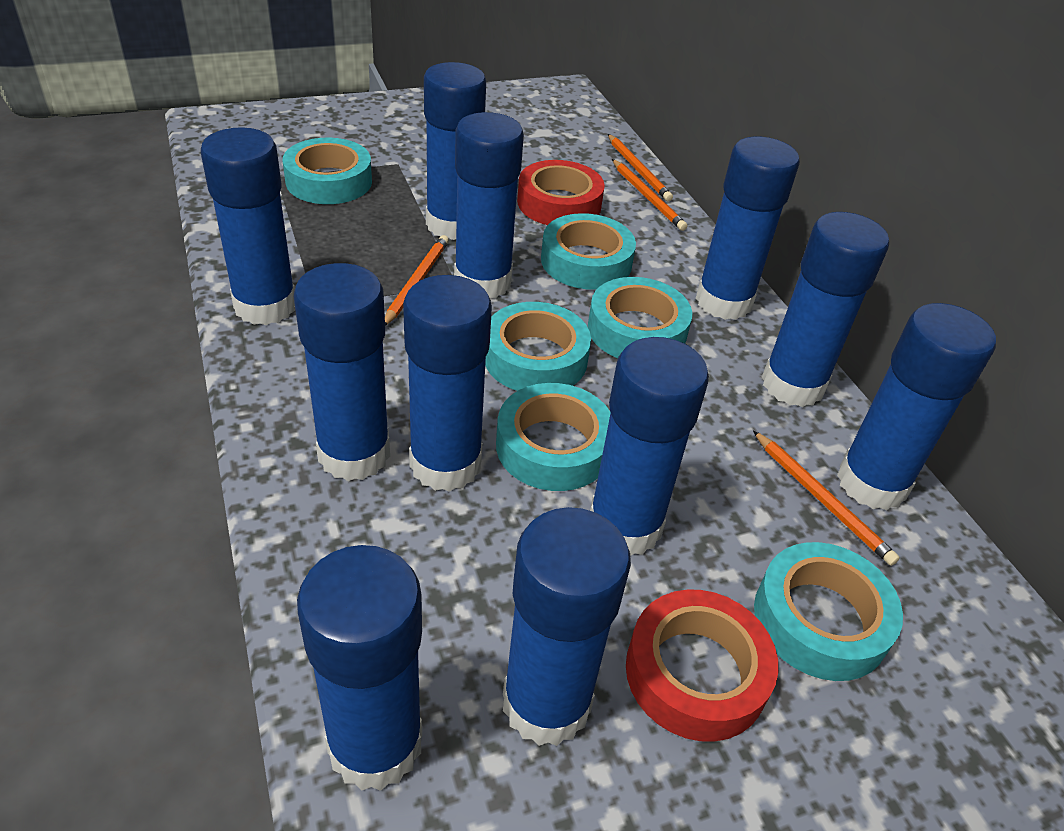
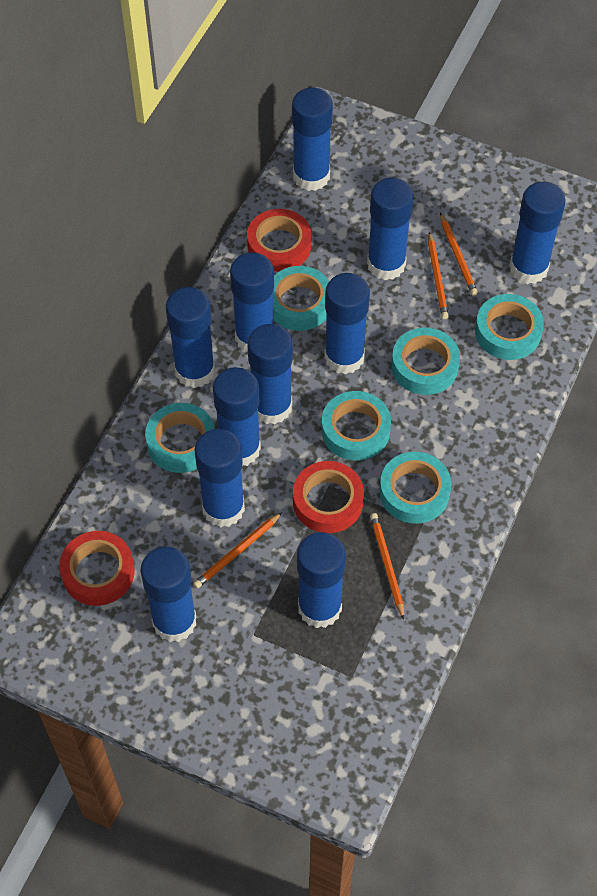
red tape: 2 -> 3

